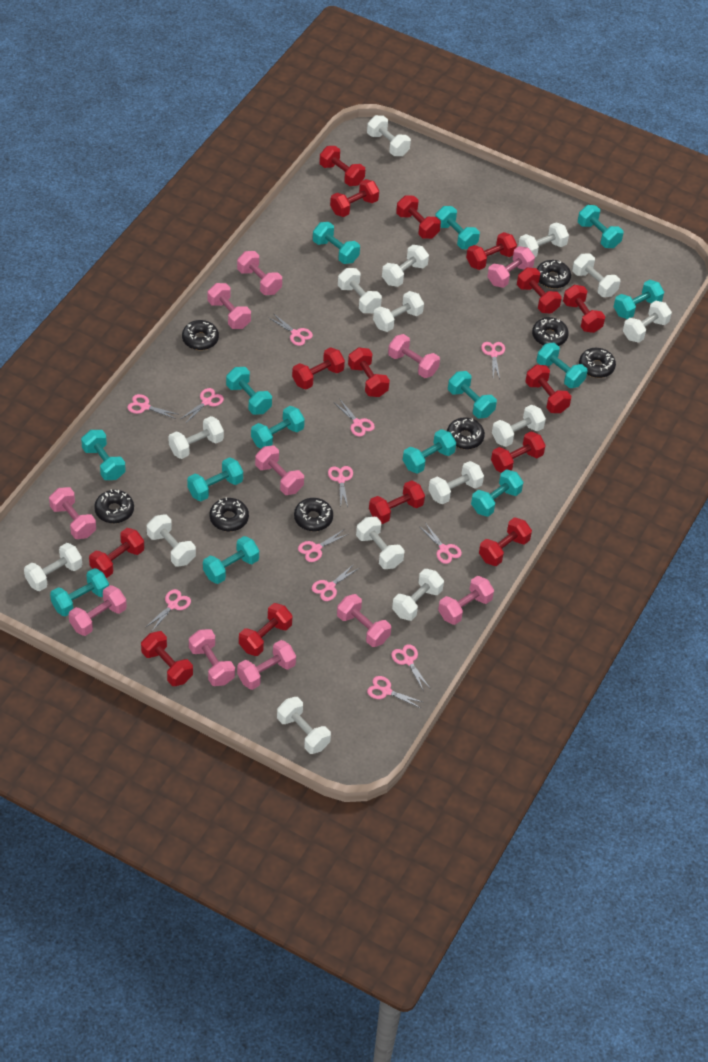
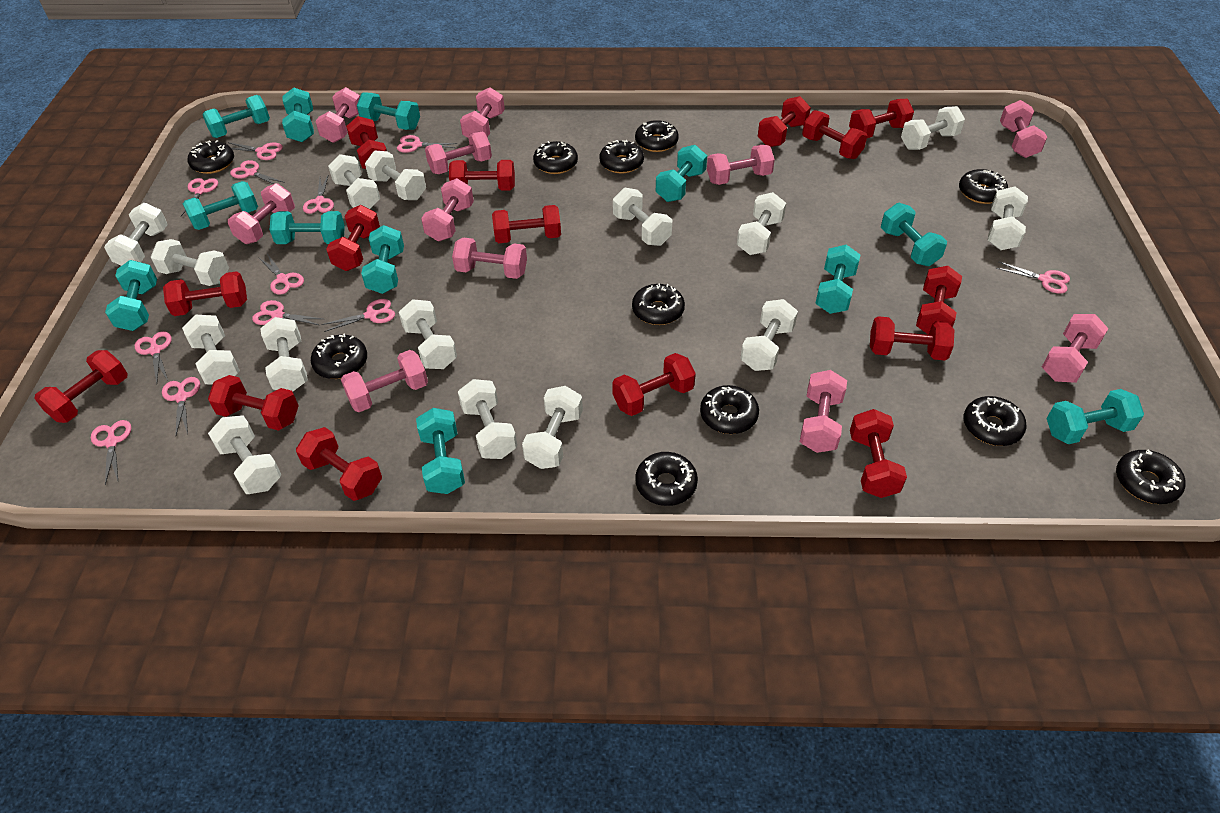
black donut: 8 -> 11
turquoise dumbbell: 14 -> 12

